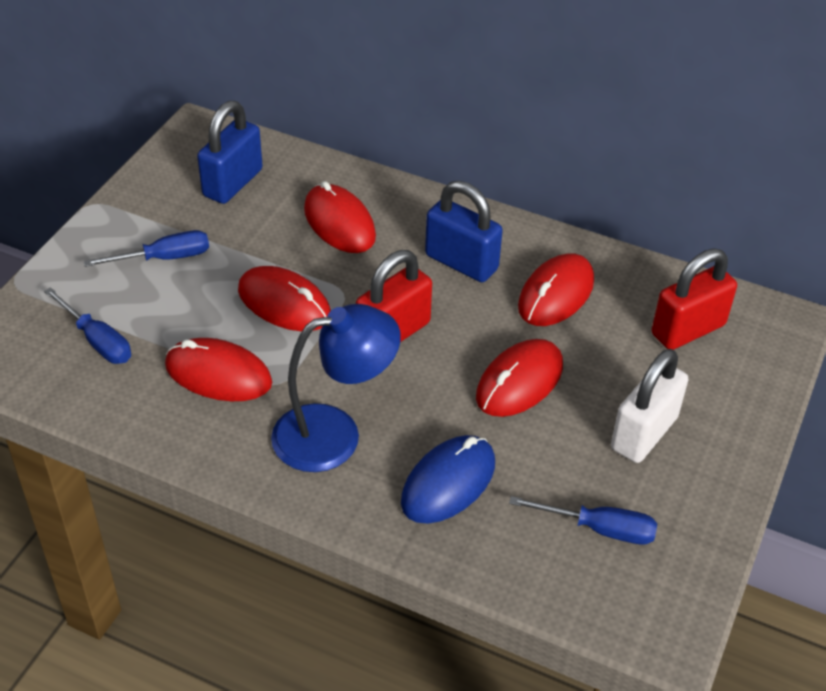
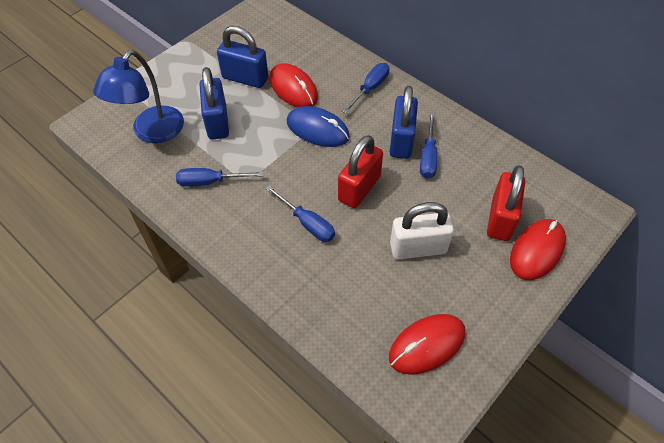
blue padlock: 2 -> 3
blue screwdriver: 3 -> 4
red mouse: 5 -> 3

